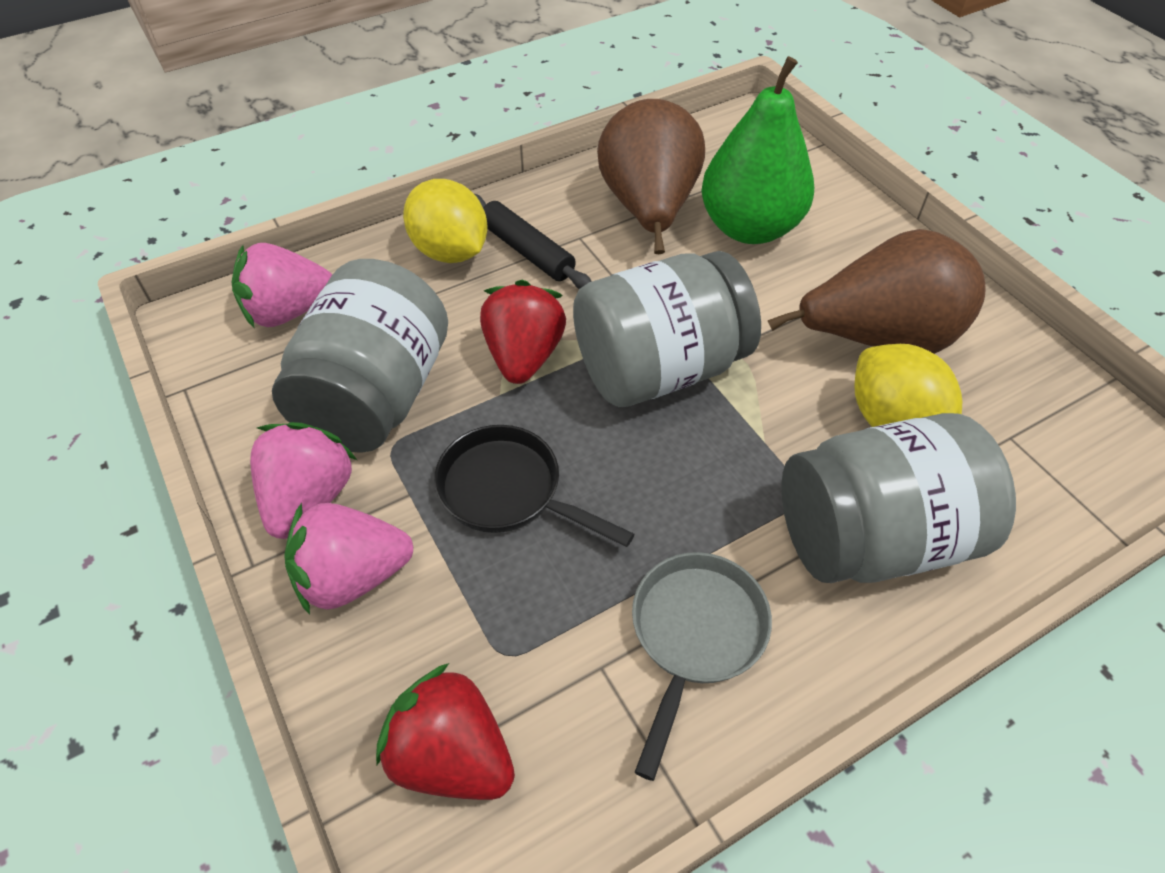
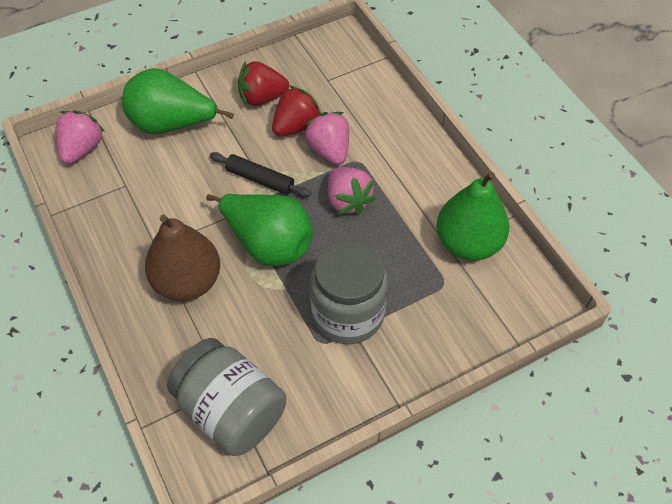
black pan: 1 -> 0
brown pear: 2 -> 1
green pear: 1 -> 3
grey jar: 3 -> 2
grey pan: 1 -> 0
yellow lemon: 2 -> 0

